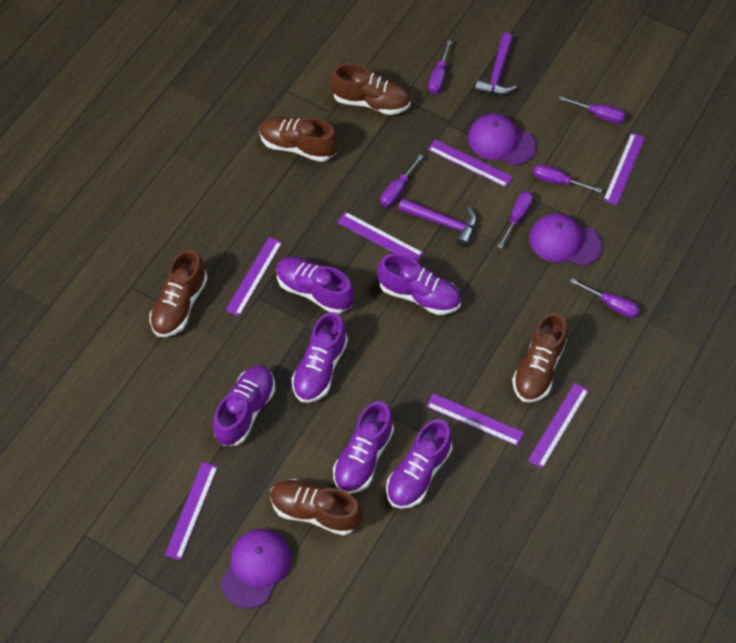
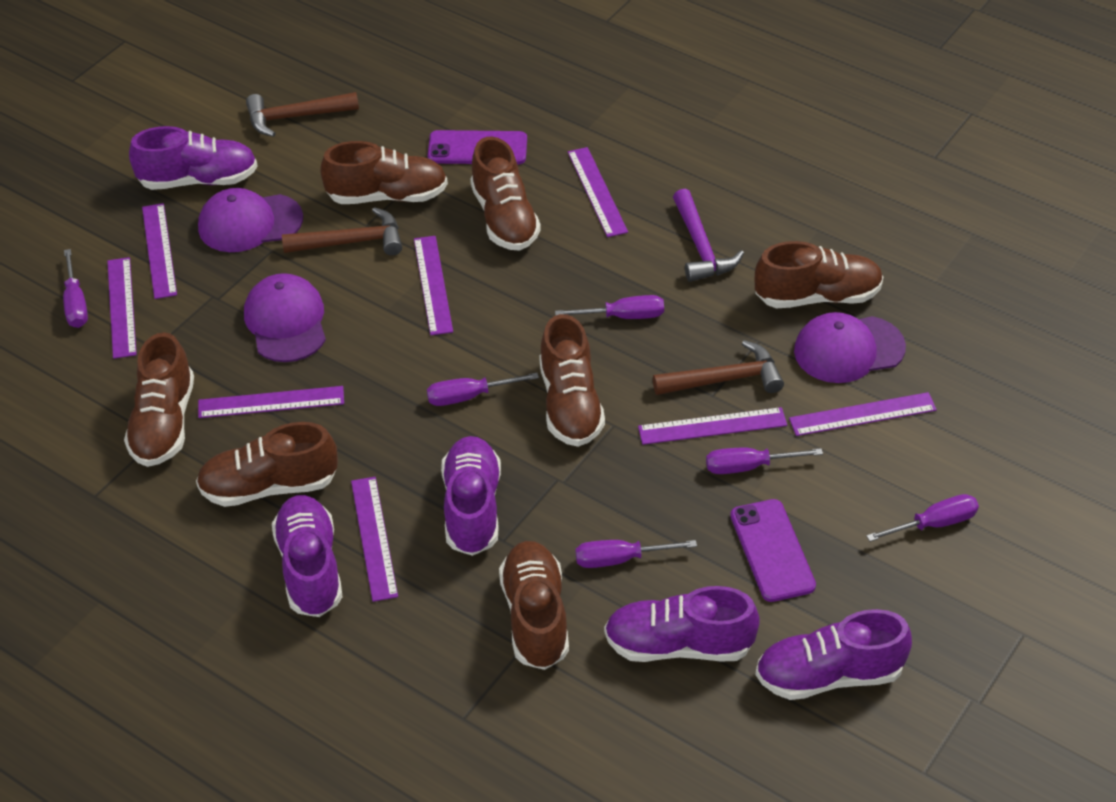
brown hammer: 0 -> 3
brown shoe: 5 -> 7
purple hammer: 2 -> 1
purple phone: 0 -> 2
purple ruler: 7 -> 8
purple shoe: 6 -> 5

